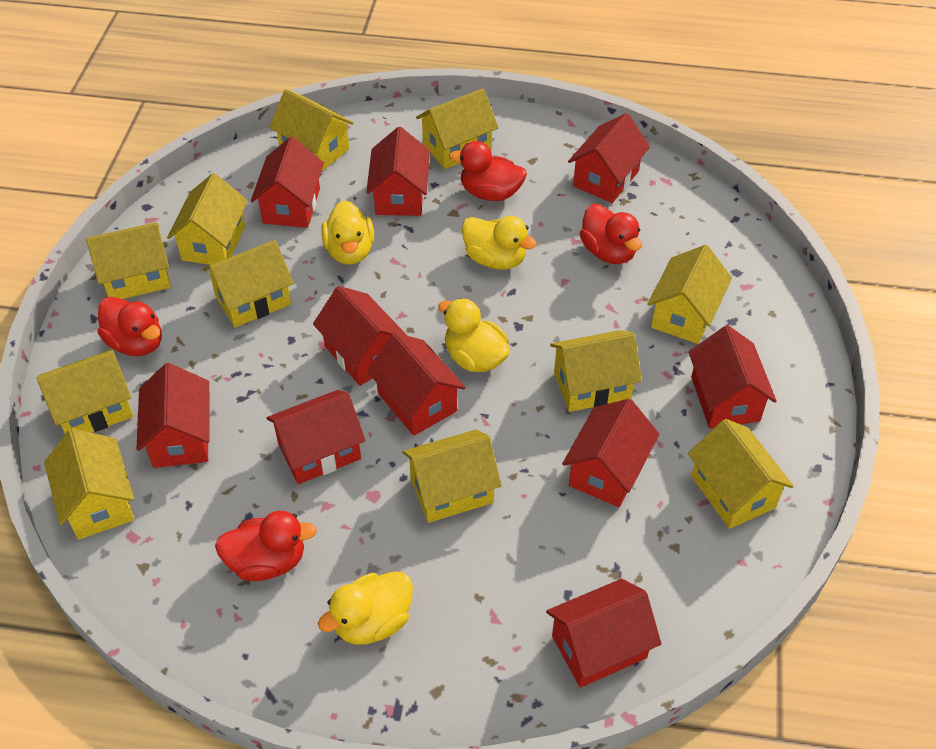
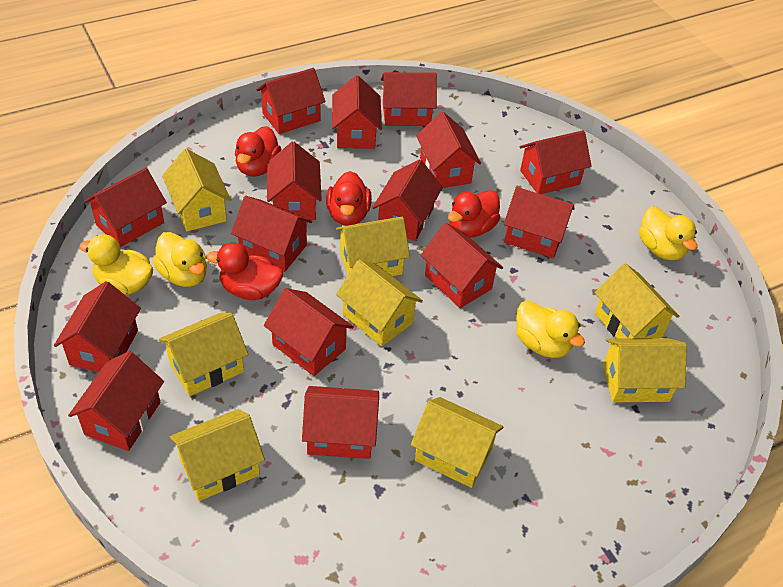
red house: 10 -> 15
yellow house: 11 -> 8

